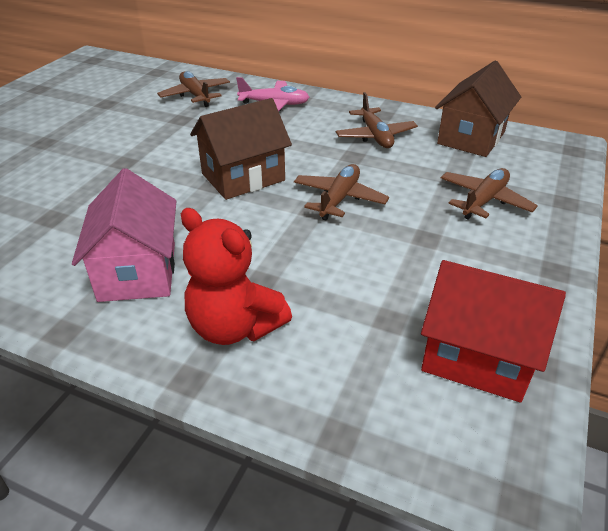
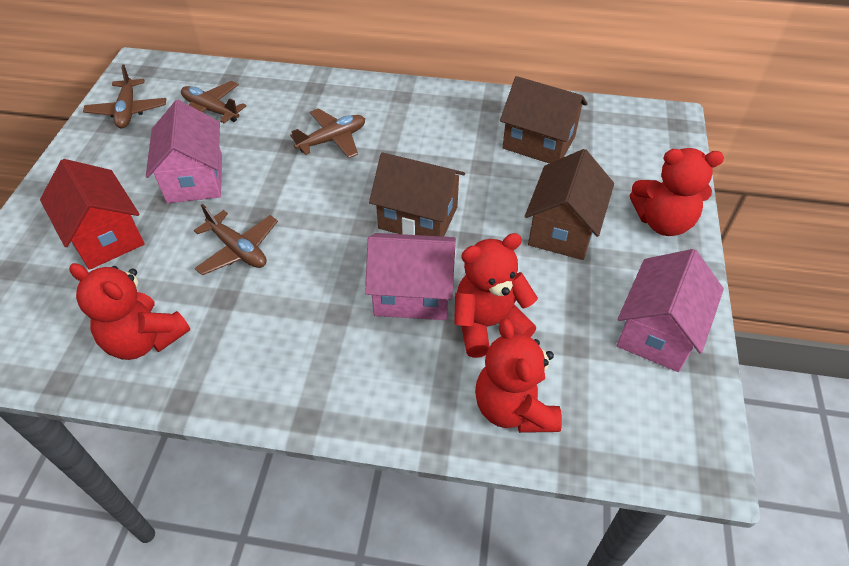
brown house: 2 -> 3
pink house: 1 -> 3
pink plane: 1 -> 0
red teddy bear: 1 -> 4

